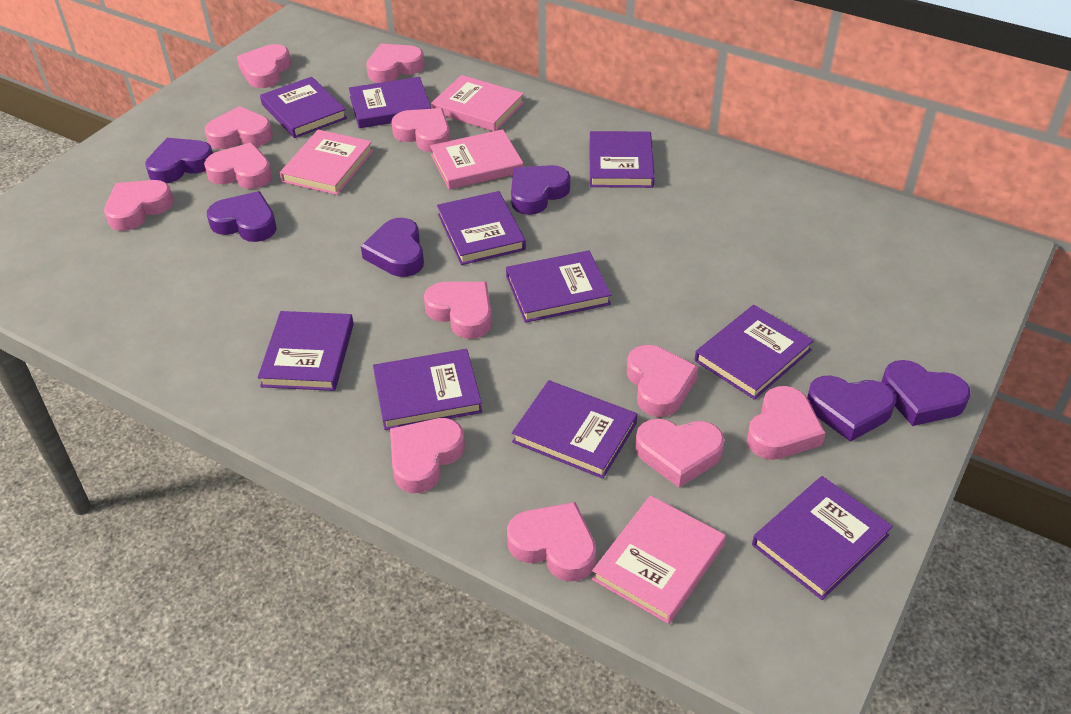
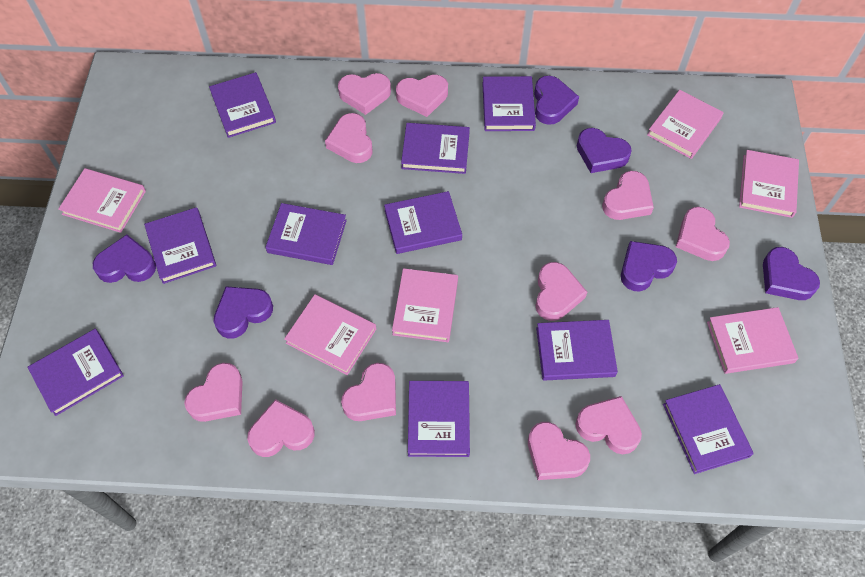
pink book: 4 -> 6
pink heart: 12 -> 11

